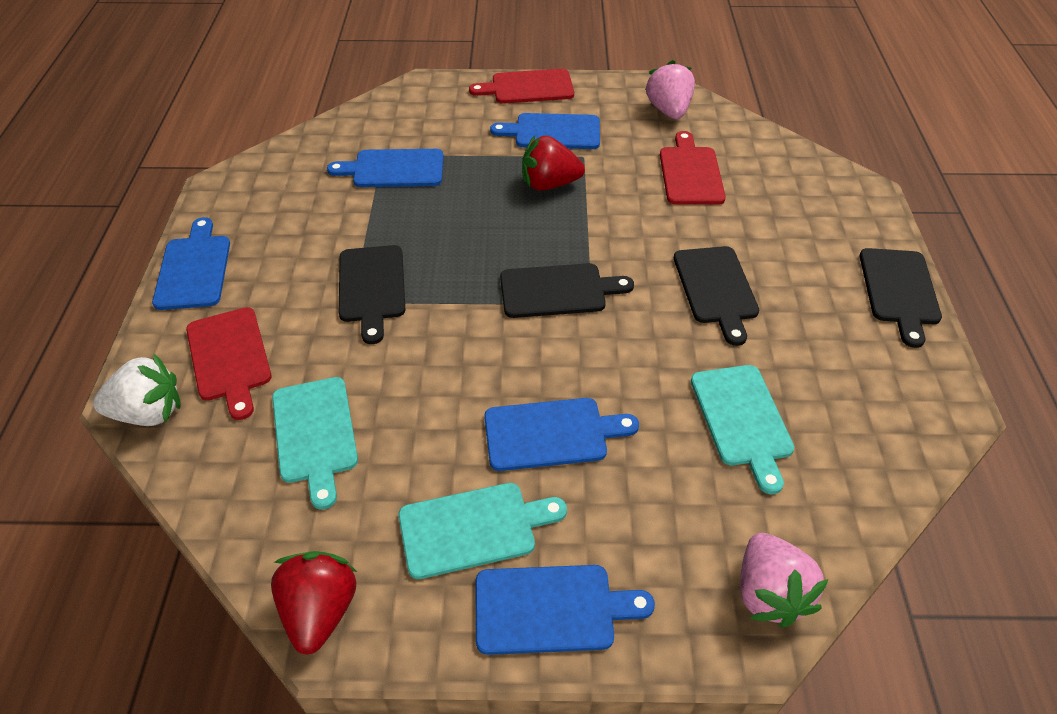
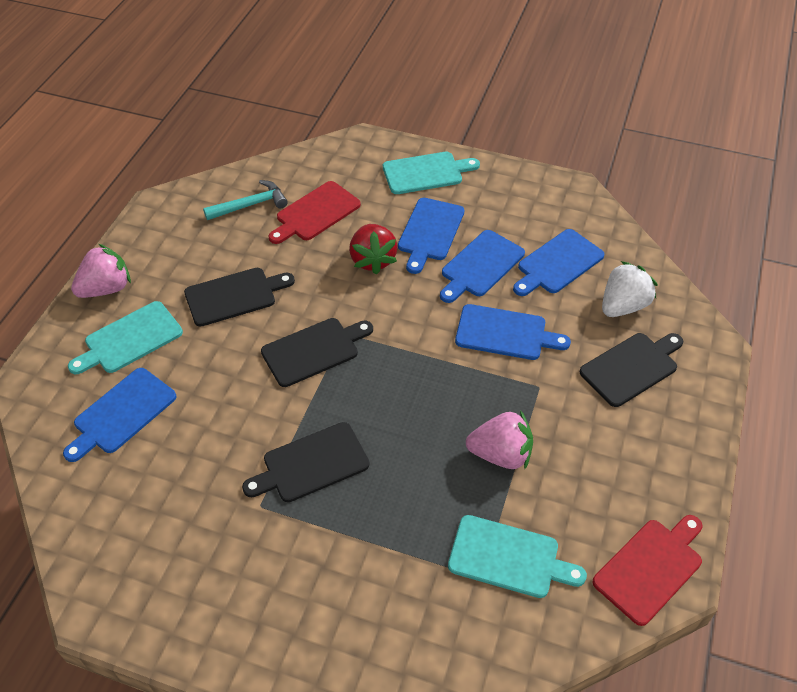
red cutting board: 3 -> 2
red strawberry: 2 -> 1
turquoise hammer: 0 -> 1

